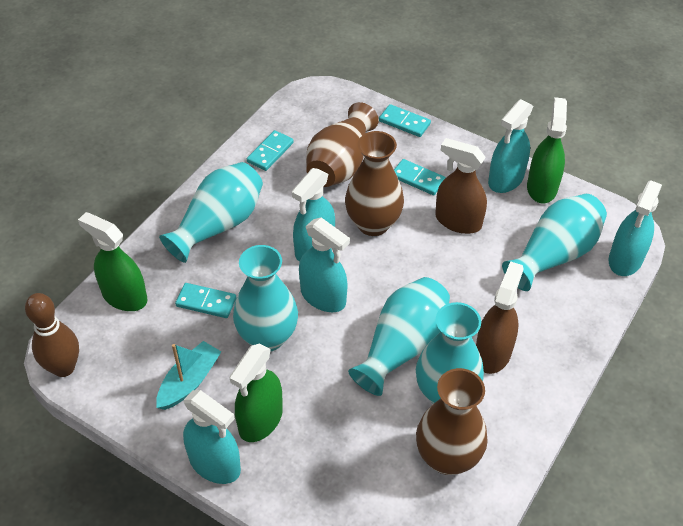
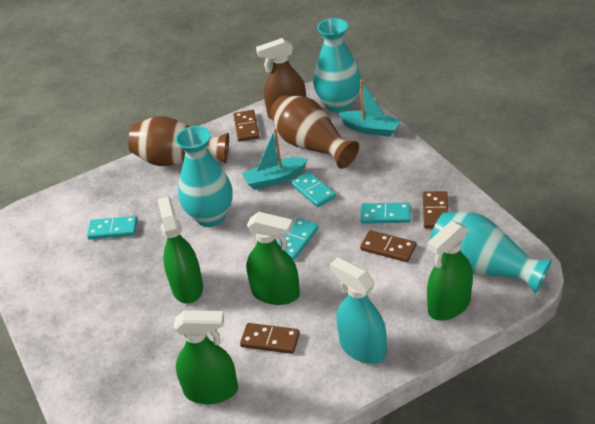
brown bowling pin: 1 -> 0
brown domino: 0 -> 4
brown spray bottle: 2 -> 1
brown vase: 3 -> 2
green spray bottle: 3 -> 4
turquoise boat: 1 -> 2
turquoise spray bottle: 5 -> 1
turquoise vase: 5 -> 3

